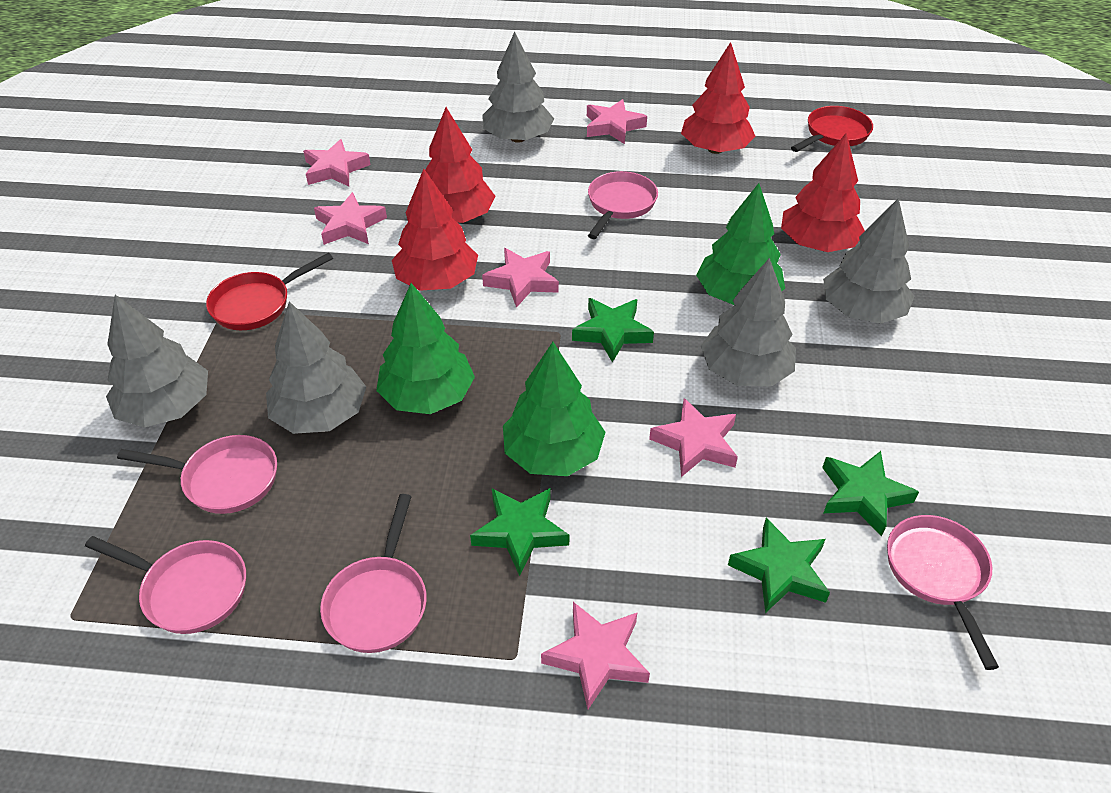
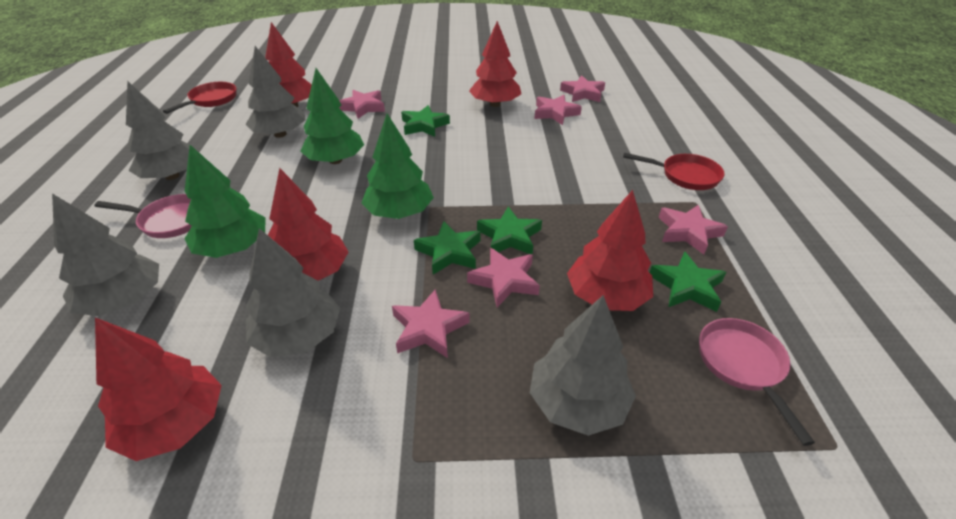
pink pan: 5 -> 2
red tree: 4 -> 5

